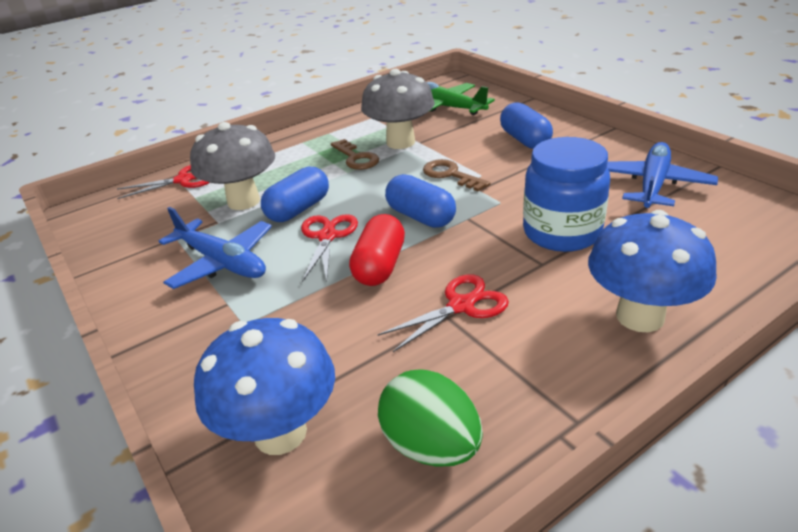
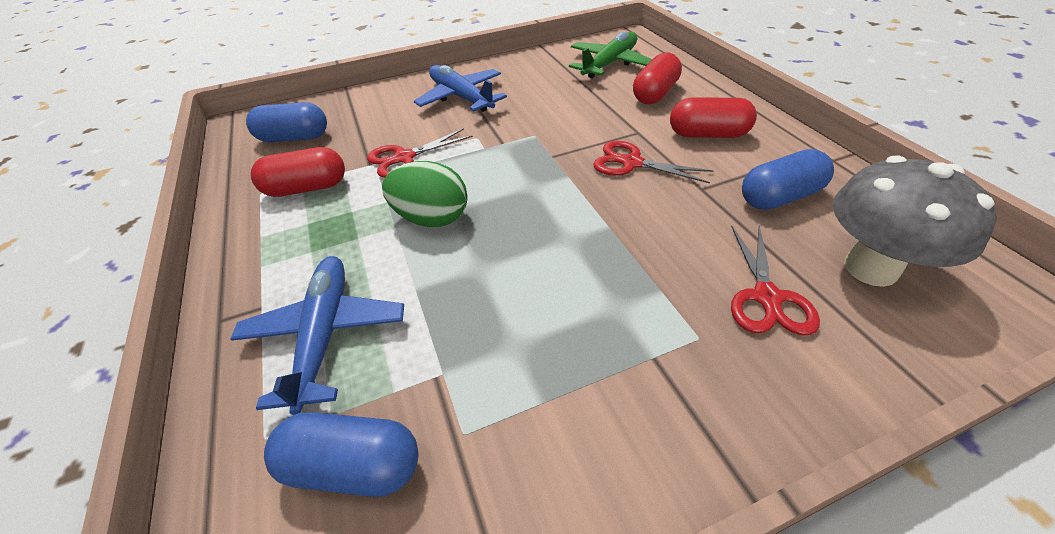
blue jar: 1 -> 0
blue mushroom: 2 -> 0
brown key: 2 -> 0
grey mushroom: 2 -> 1
red capsule: 1 -> 3

